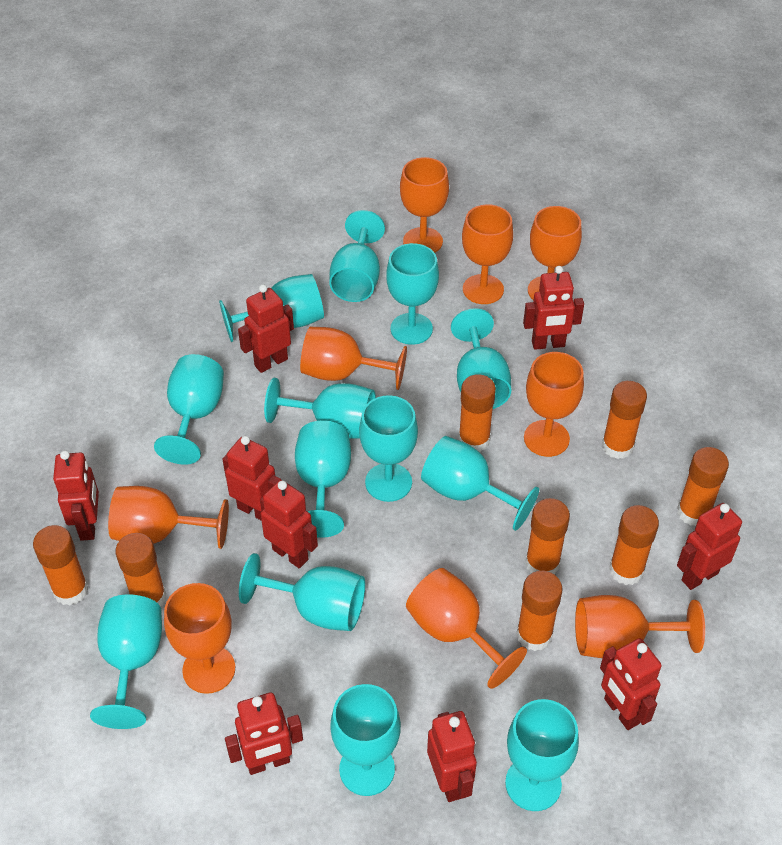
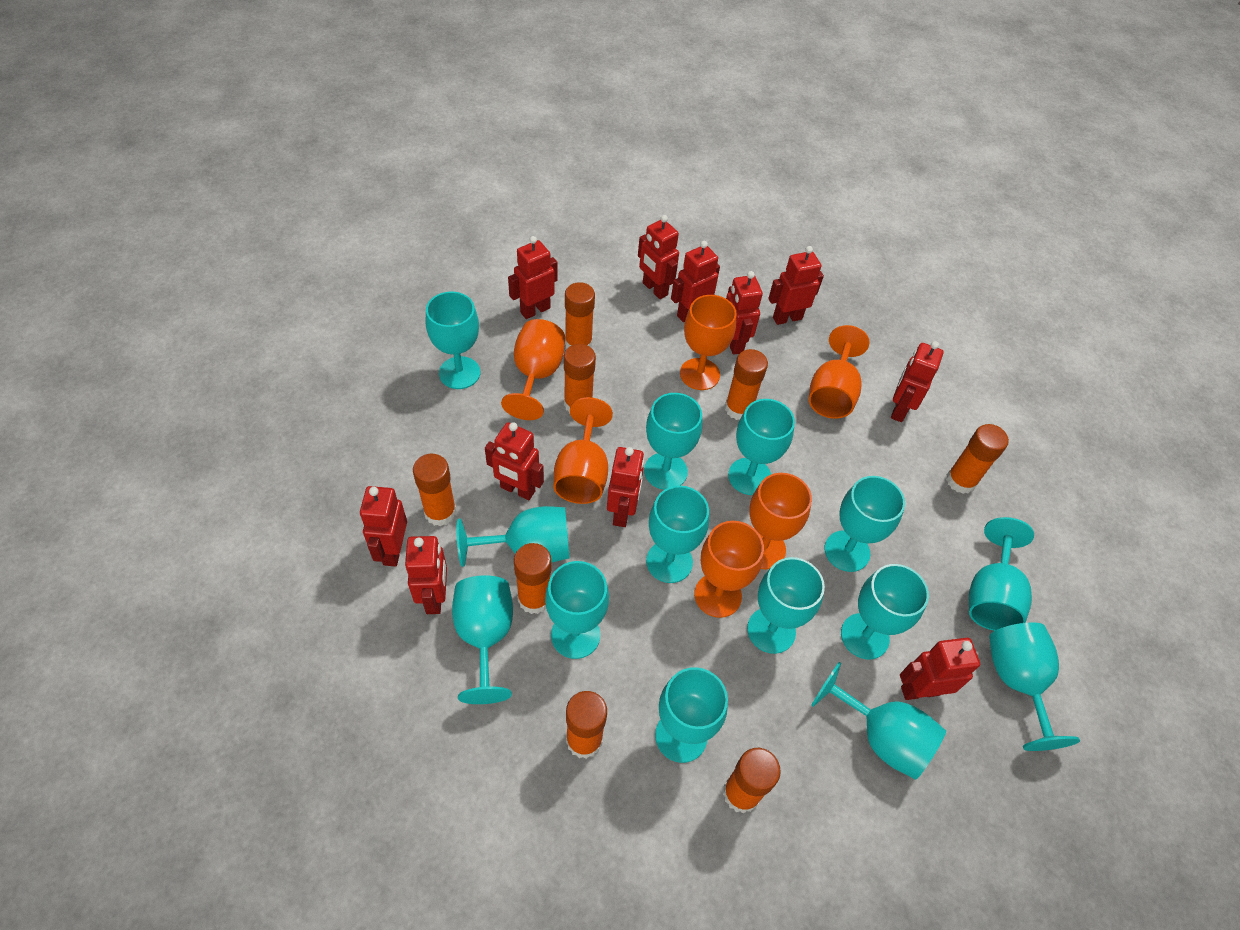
orange goblet: 9 -> 6
red robot: 9 -> 11
turquoise goblet: 13 -> 14

